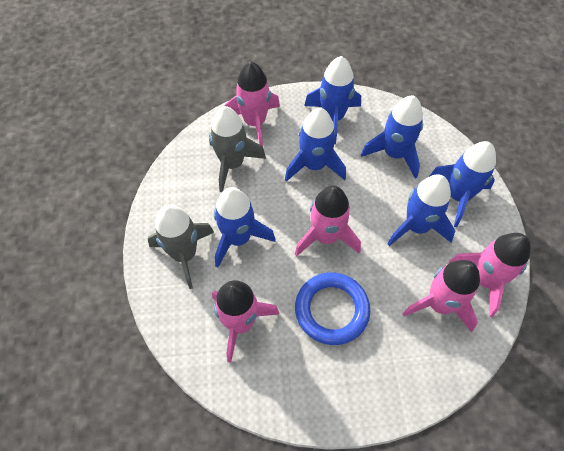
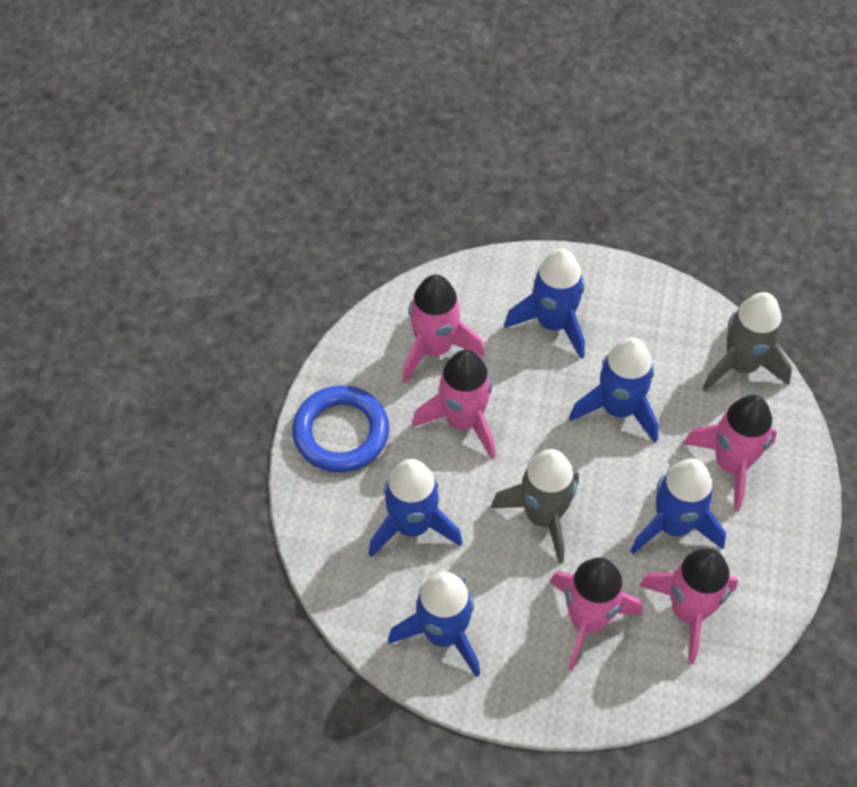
blue rocket: 6 -> 5

